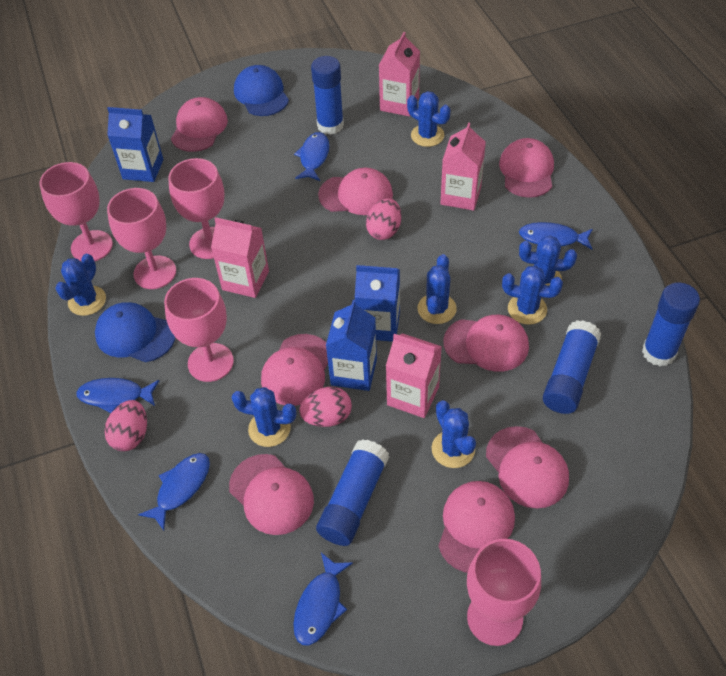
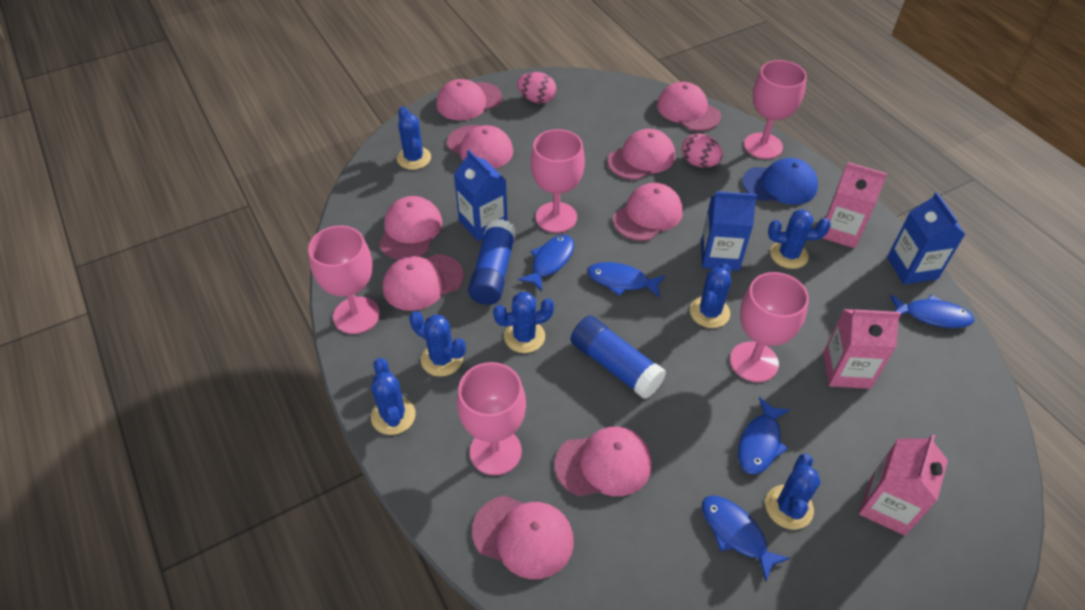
blue cap: 2 -> 1
blue glue stick: 4 -> 2
pink cap: 8 -> 9
pink carton: 4 -> 3
pink egg: 3 -> 2

